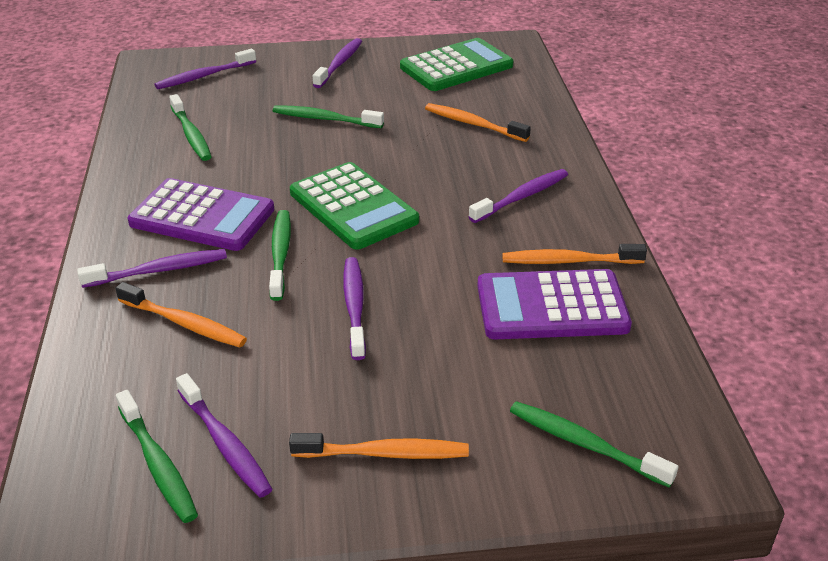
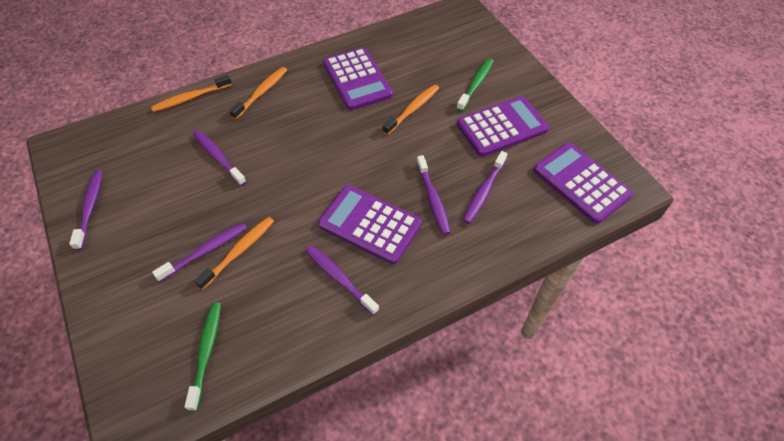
green calculator: 2 -> 0
green toothbrush: 5 -> 2
purple calculator: 2 -> 4

